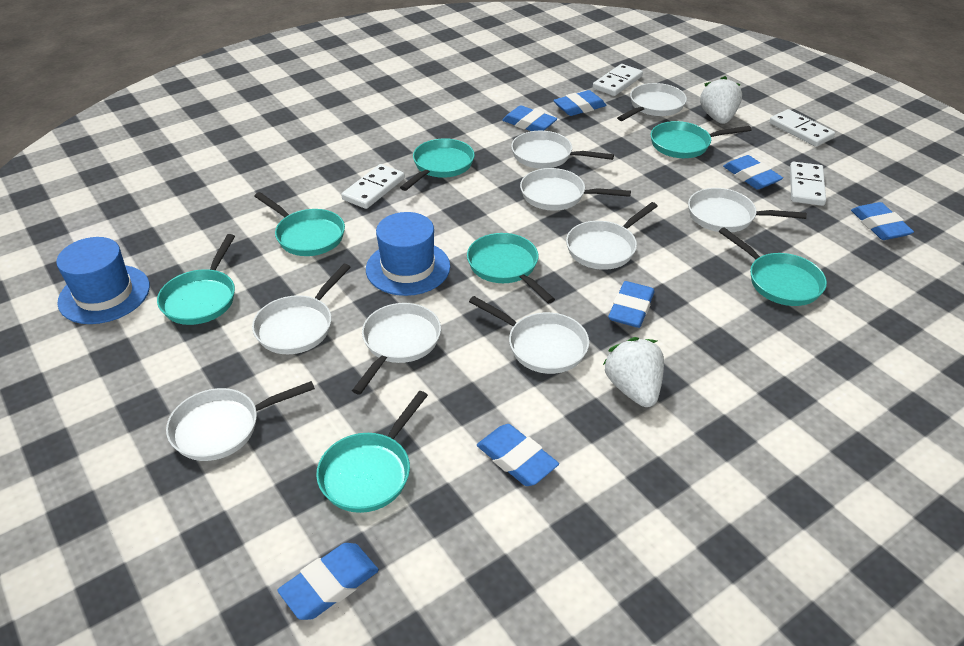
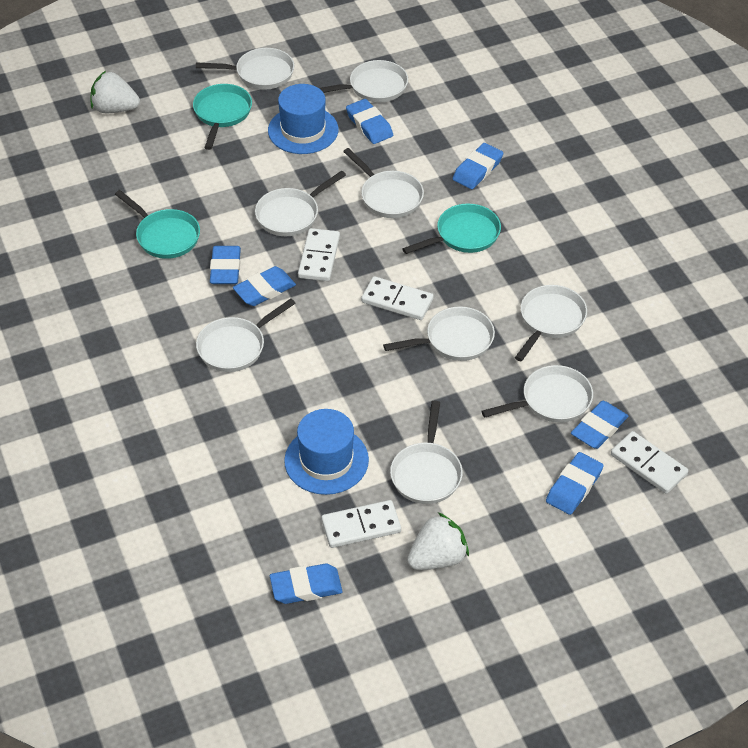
turquoise pan: 7 -> 3

